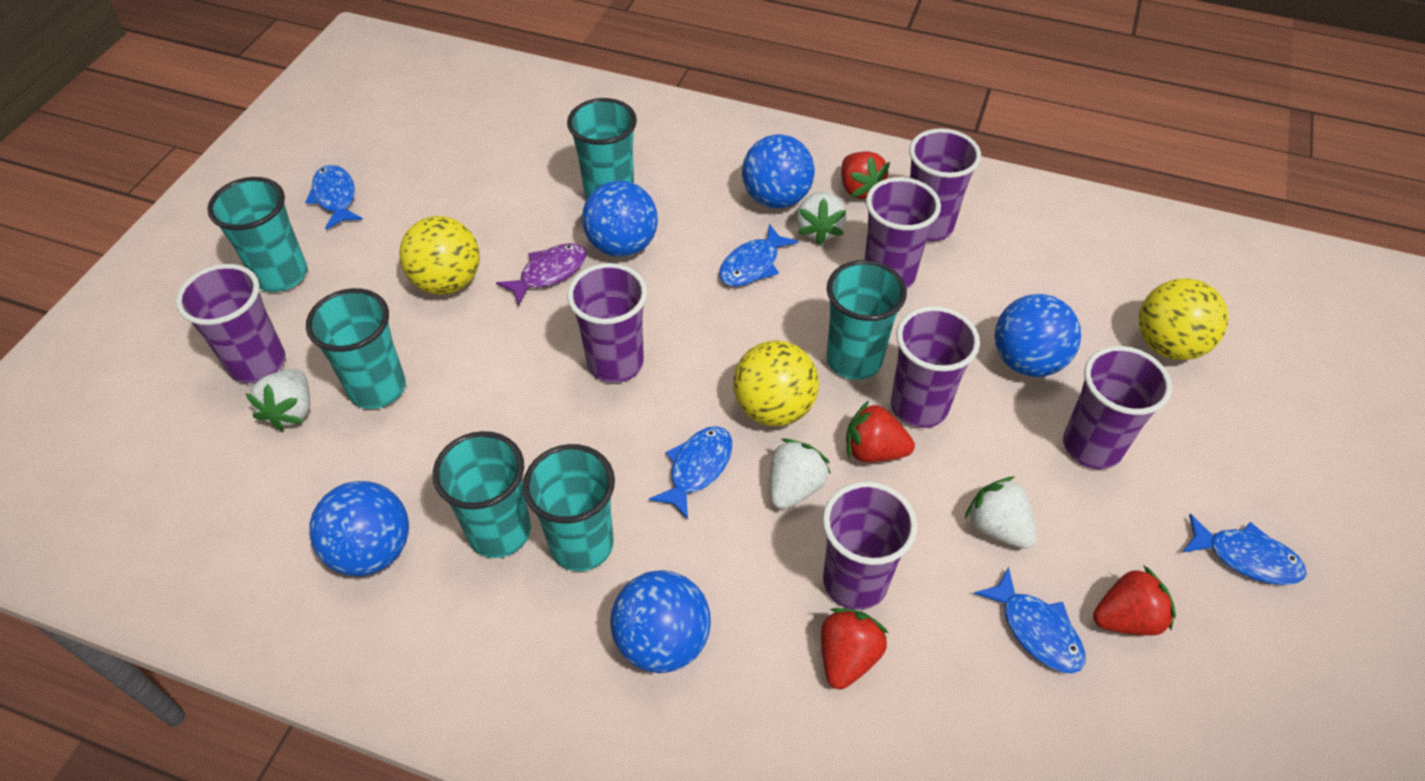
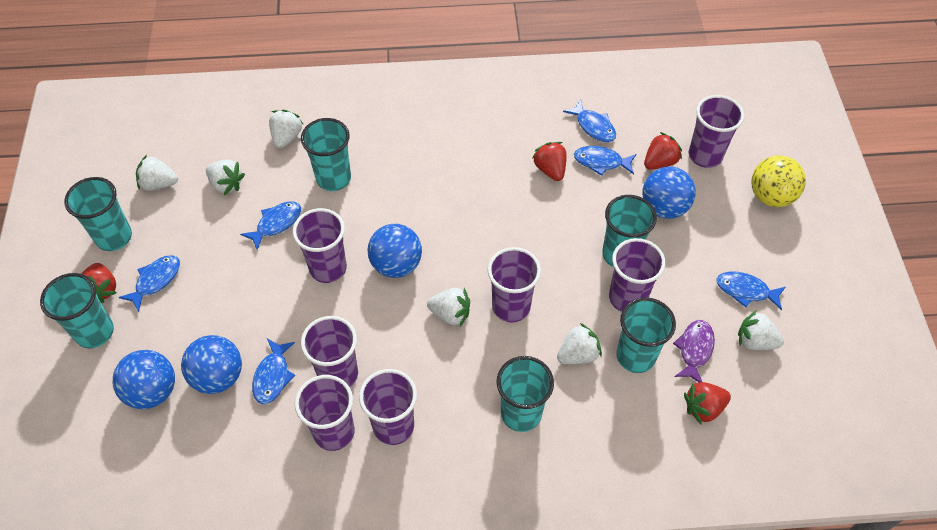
blue ball: 5 -> 4
blue fish: 5 -> 6
white strawberry: 4 -> 6
yellow ball: 3 -> 1

